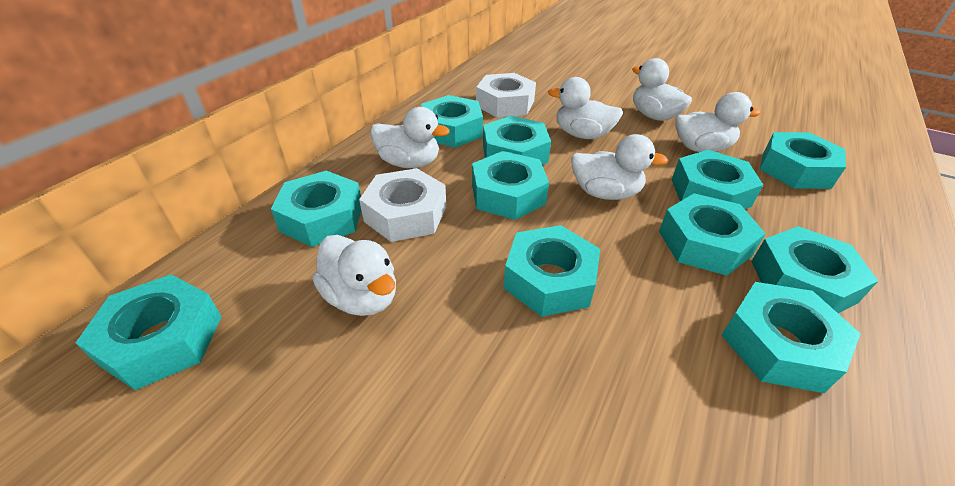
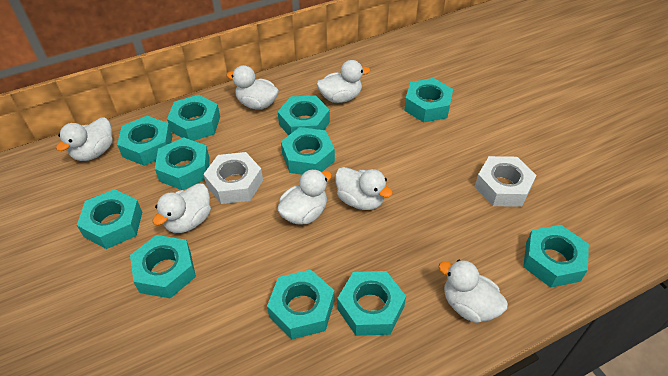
white duck: 6 -> 7

